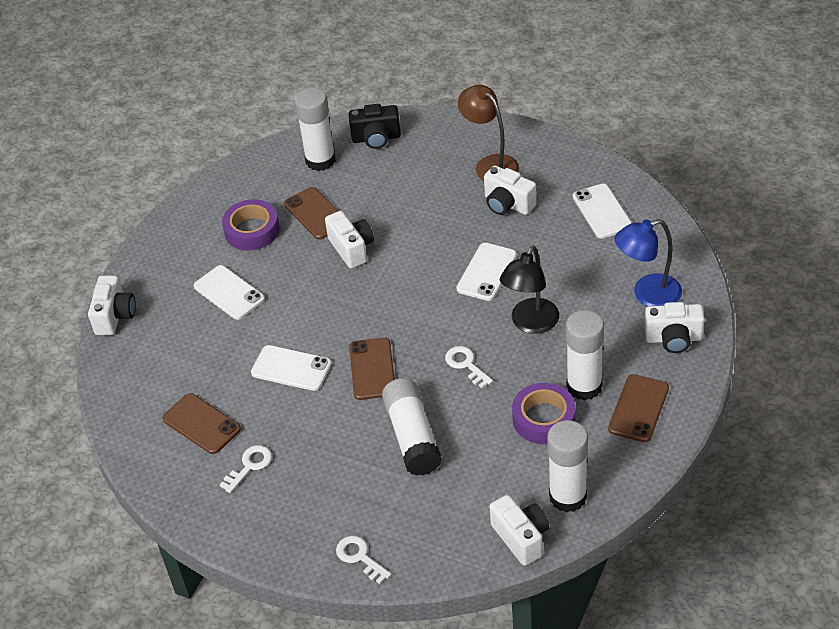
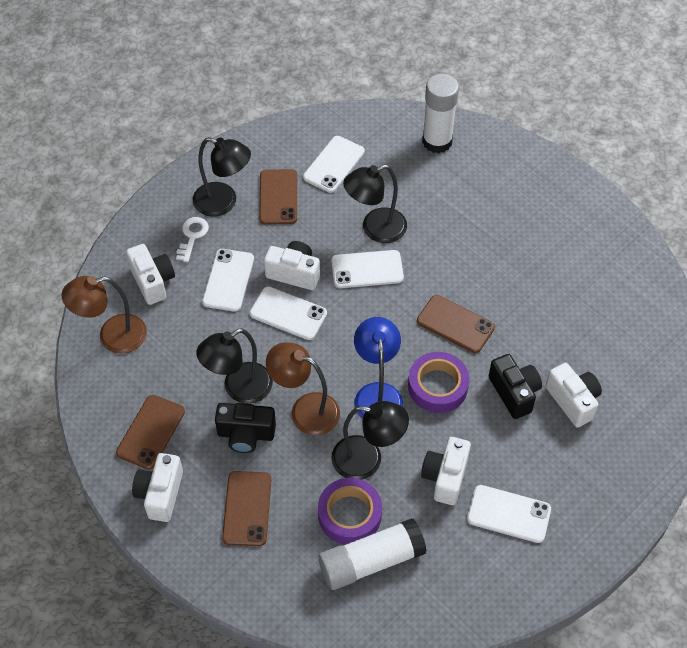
black camera: 1 -> 2
black lamp: 1 -> 4
brown lamp: 1 -> 2
white glue stick: 4 -> 2
white key: 3 -> 1
white phone: 4 -> 5

